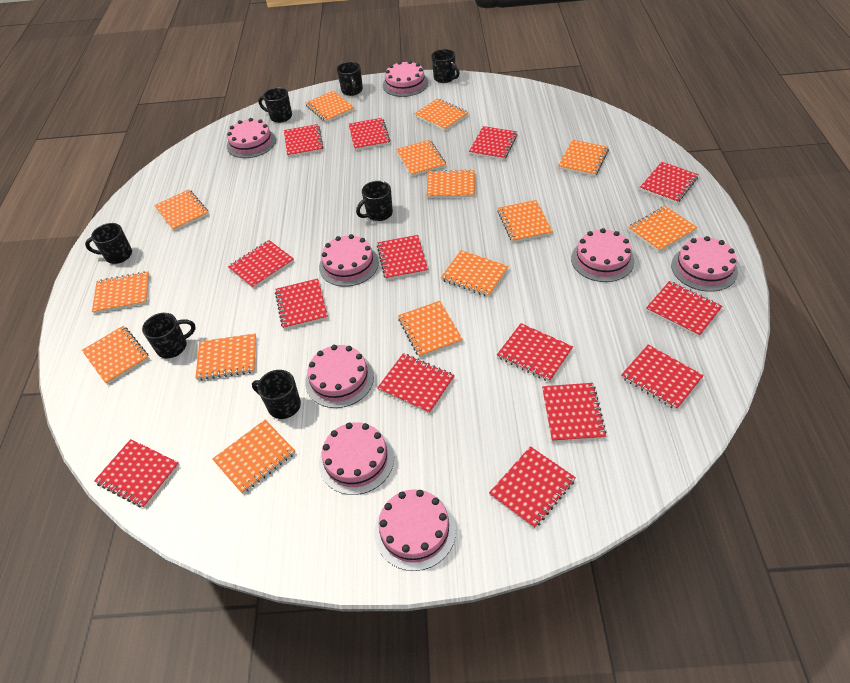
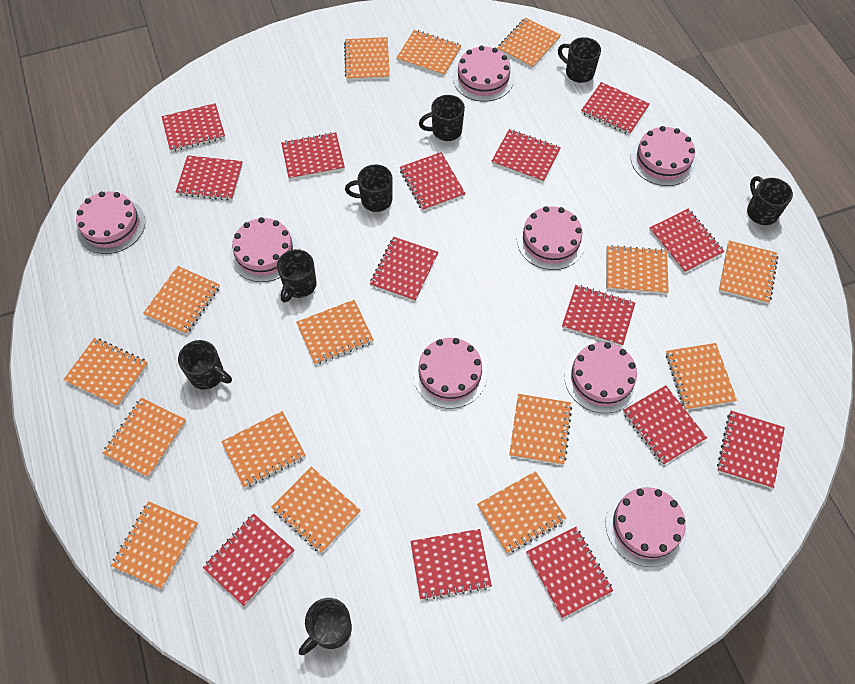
orange notebook: 14 -> 15

